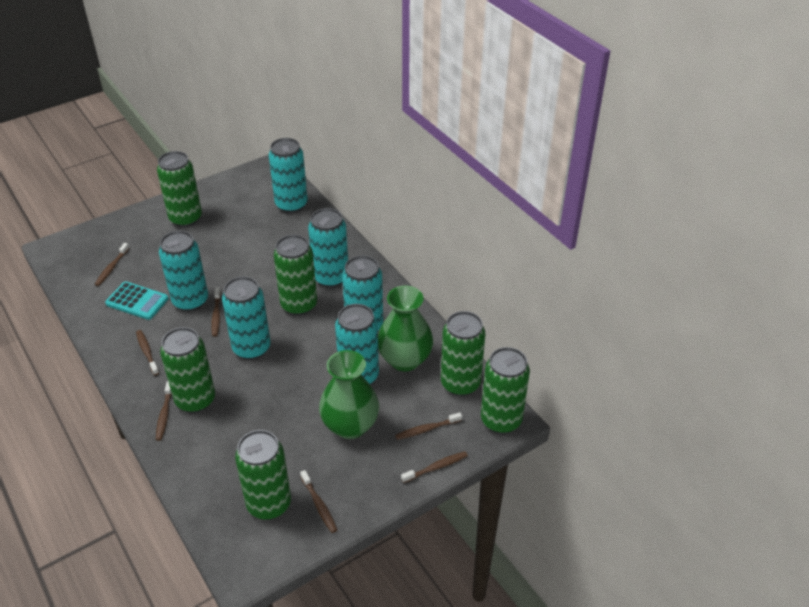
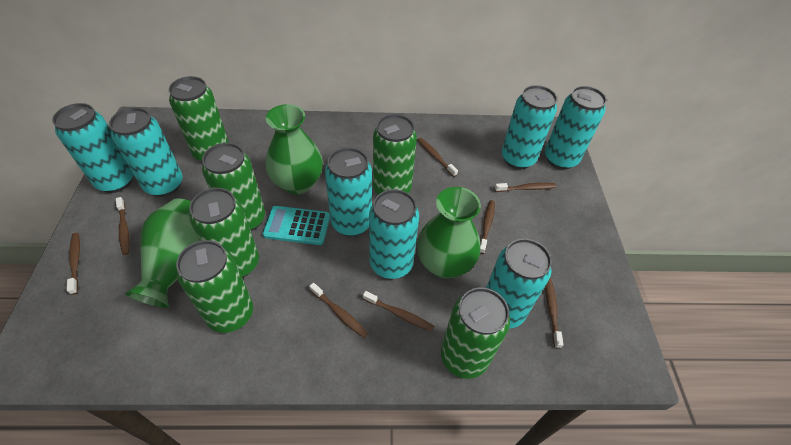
brown toothbrush: 7 -> 8
green vase: 2 -> 3
turquoise can: 6 -> 7

